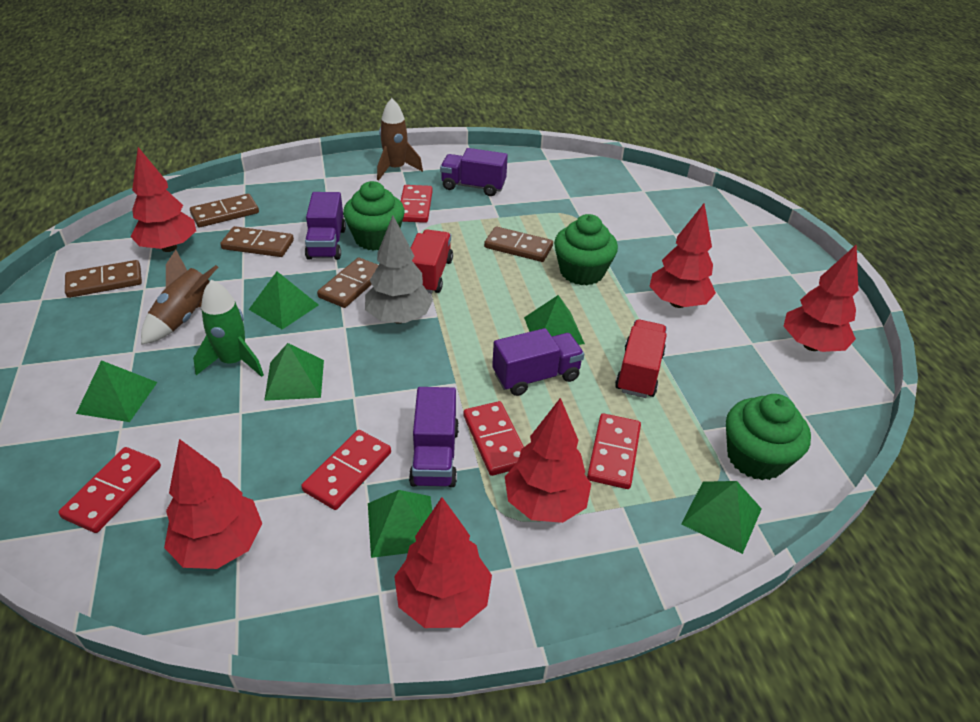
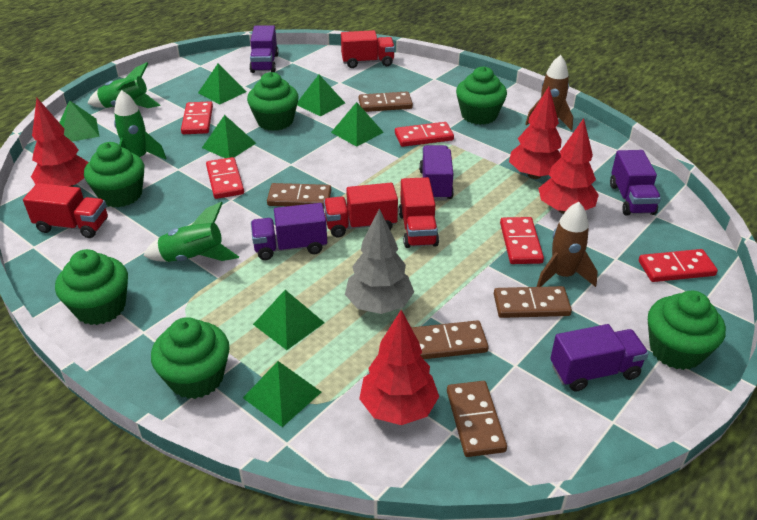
green cupcake: 3 -> 6
green pyramid: 6 -> 7
green rocket: 1 -> 3
purple truck: 4 -> 5
red tree: 6 -> 4
red truck: 2 -> 4

